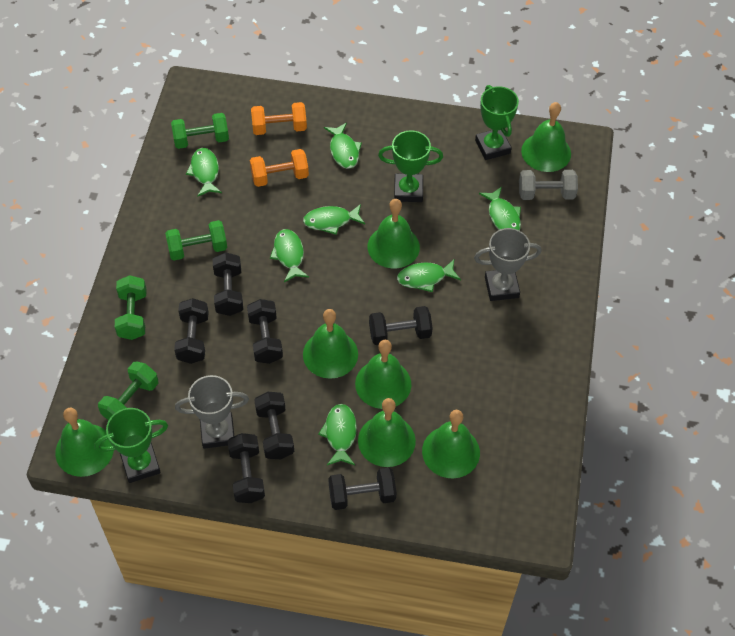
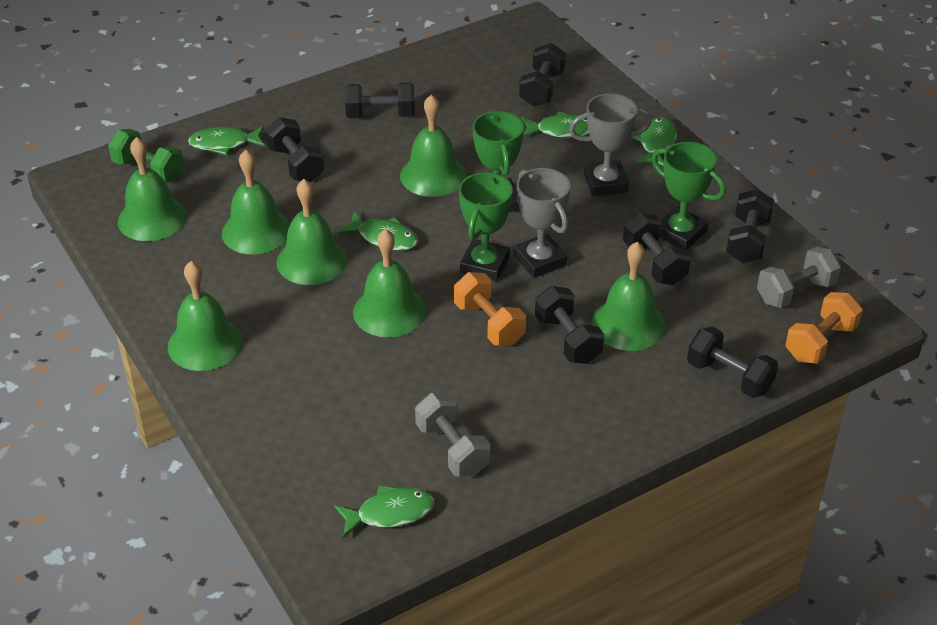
green dumbbell: 4 -> 1
green fish: 7 -> 5
grey dumbbell: 1 -> 2

